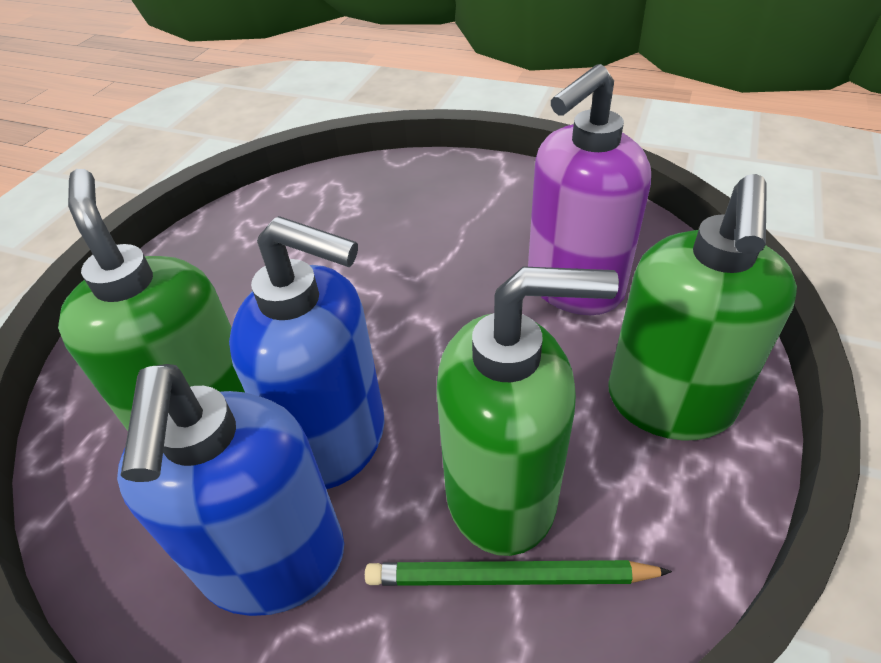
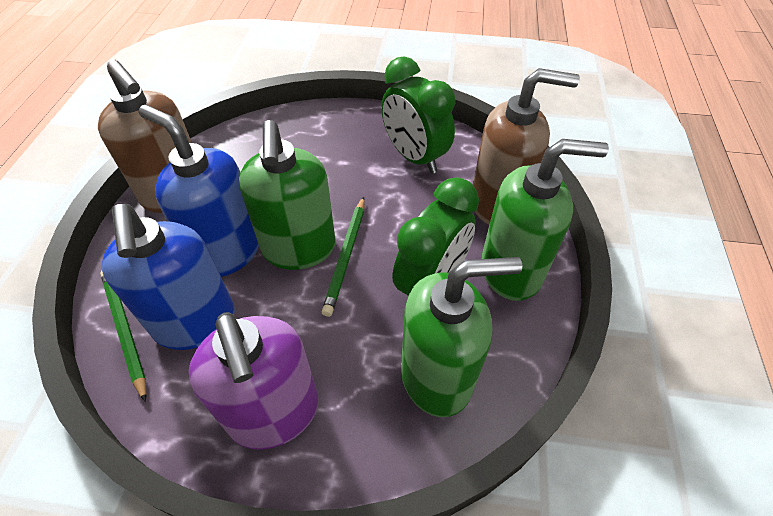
brown soap dispenser: 0 -> 2
green clock: 0 -> 2
green pencil: 1 -> 2

